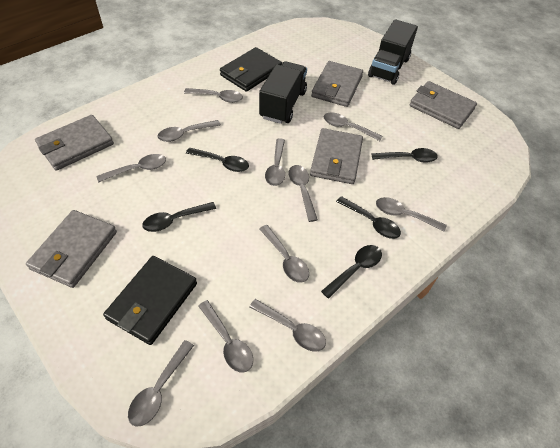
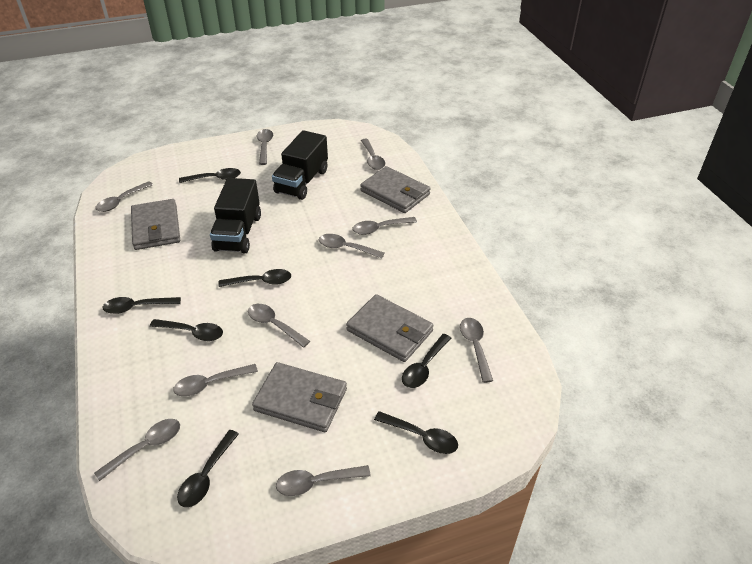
black spoon: 5 -> 7
black wallet: 2 -> 0
grey spoon: 11 -> 10
grey wallet: 5 -> 4

